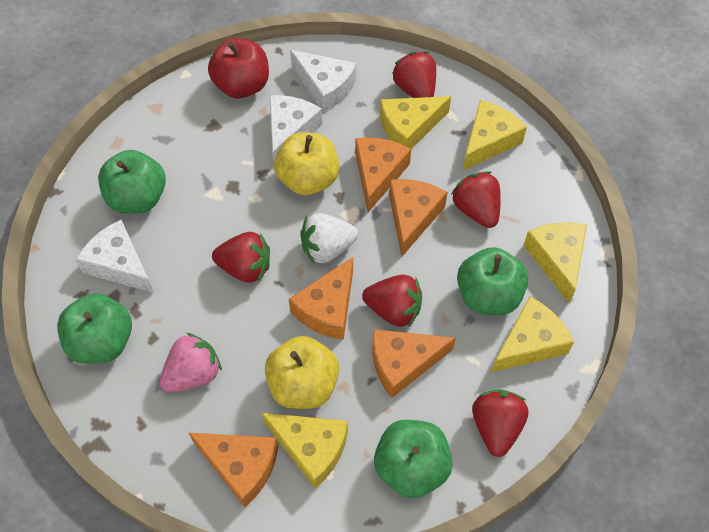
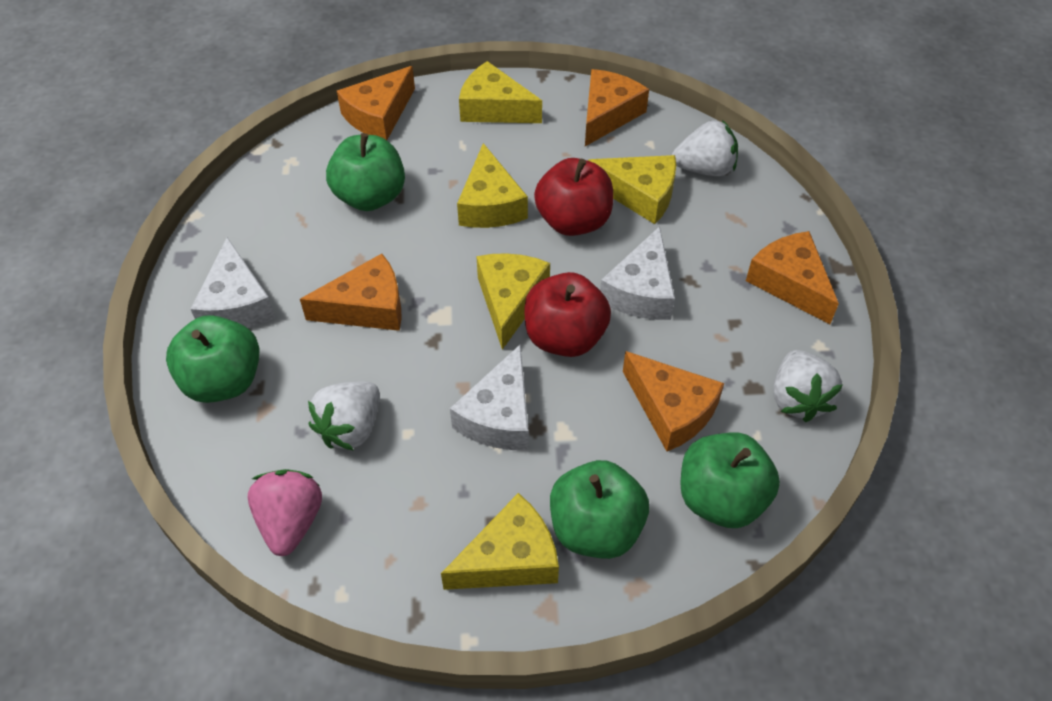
red apple: 1 -> 2
red strawberry: 5 -> 0
white strawberry: 1 -> 3
yellow apple: 2 -> 0

